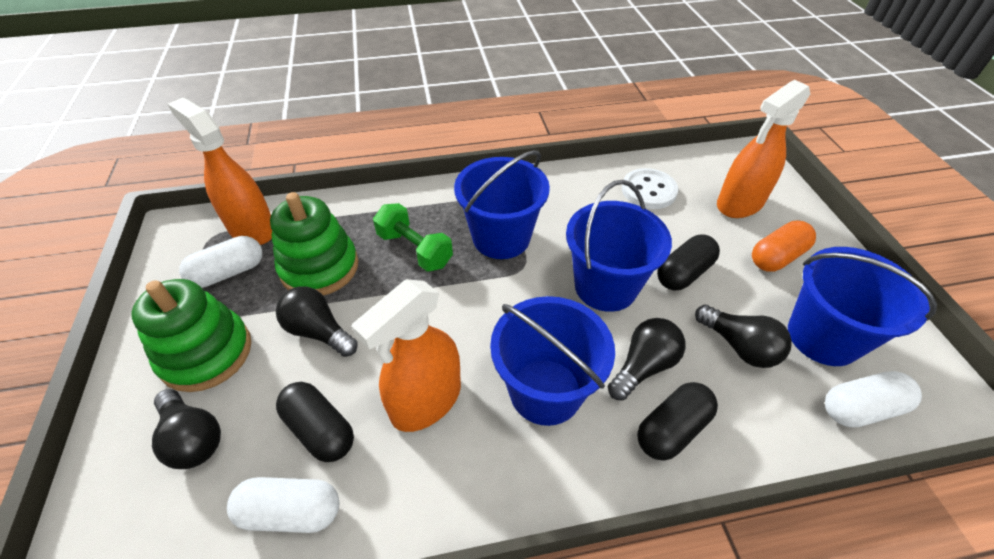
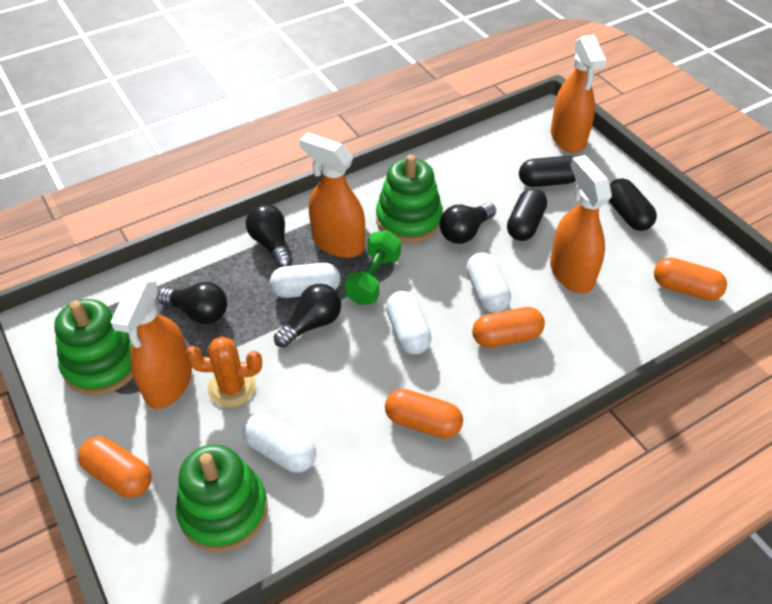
blue bucket: 4 -> 0
green stacking toy: 2 -> 3
orange cactus: 0 -> 1
orange capsule: 1 -> 4
orange spray bottle: 3 -> 4
white button: 1 -> 0
white capsule: 3 -> 4

